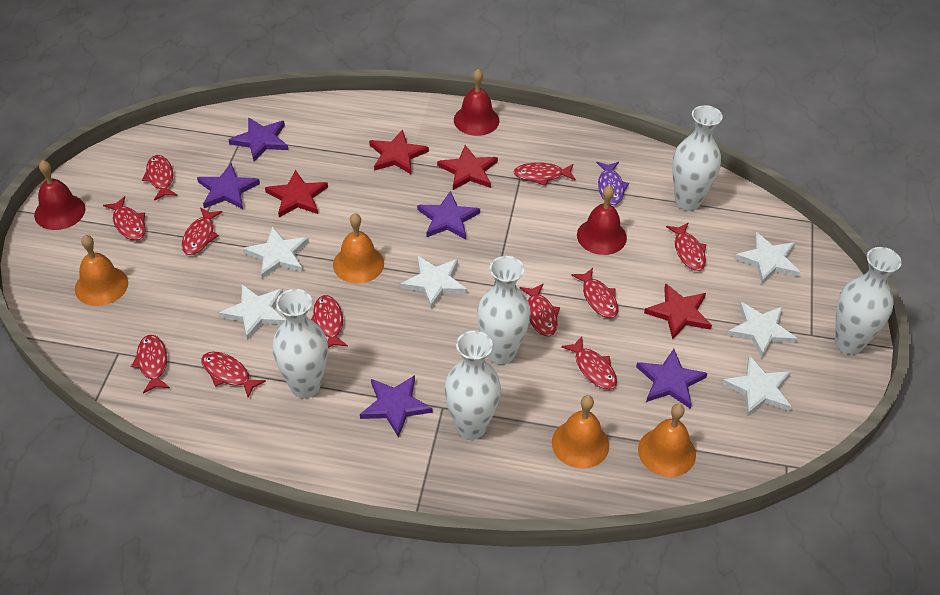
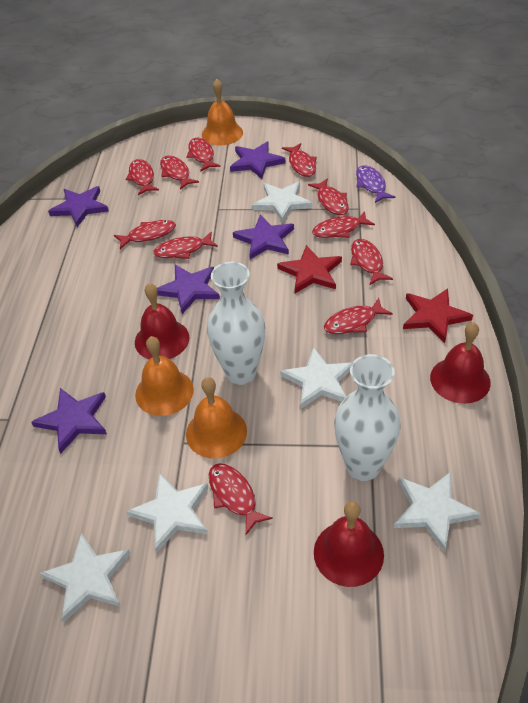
orange bell: 4 -> 3
red star: 4 -> 2
white star: 6 -> 5
white vase: 5 -> 2

